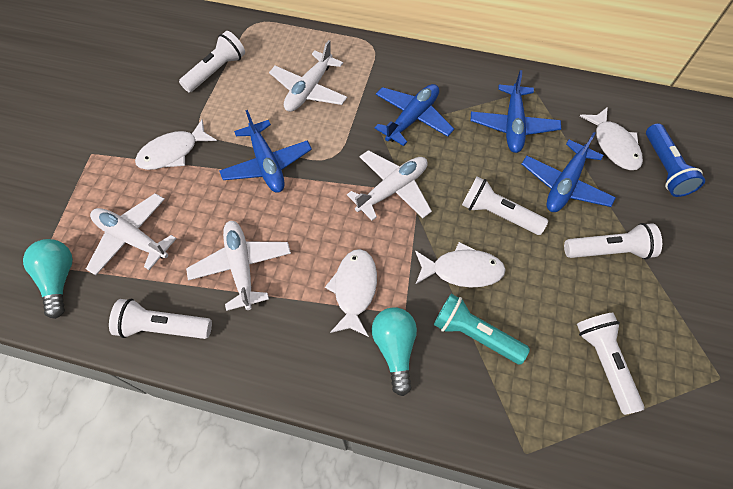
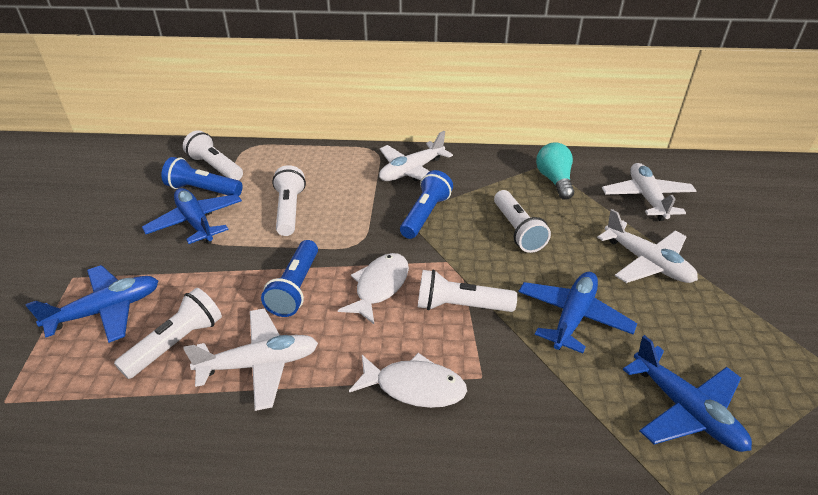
blue flashlight: 1 -> 3
turquoise flashlight: 1 -> 0
turquoise light bulb: 2 -> 1
white fish: 4 -> 2

